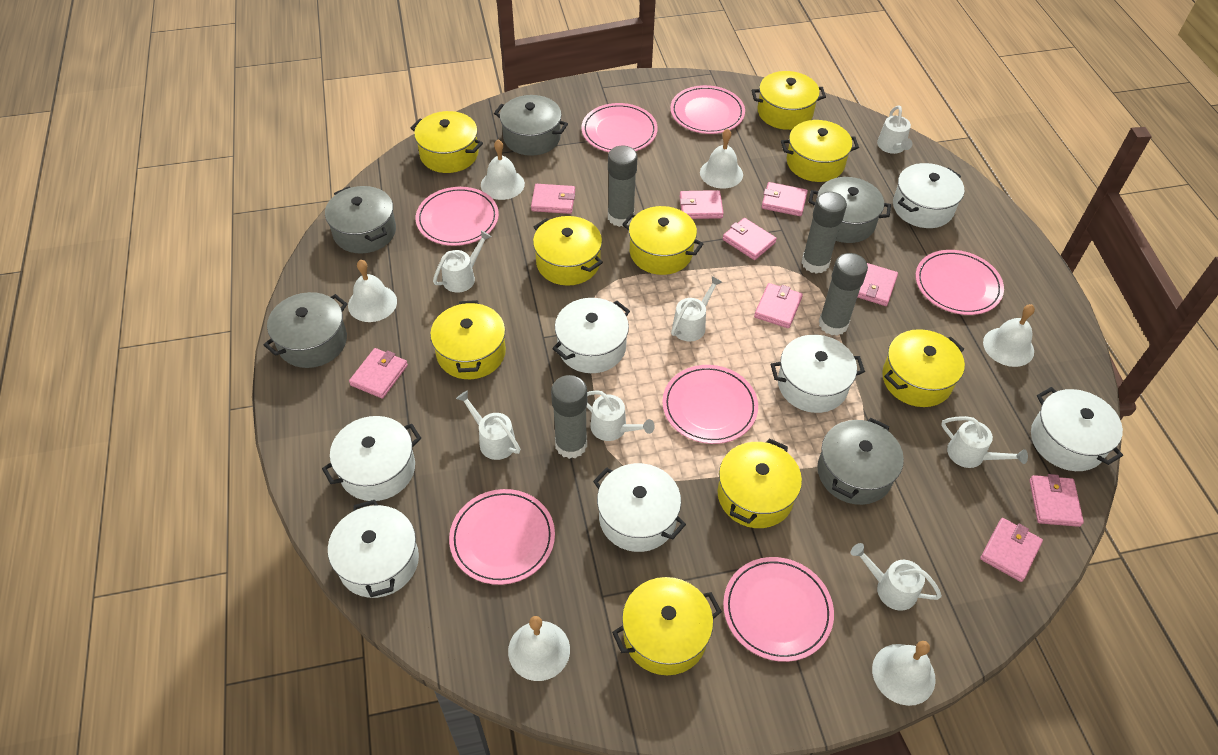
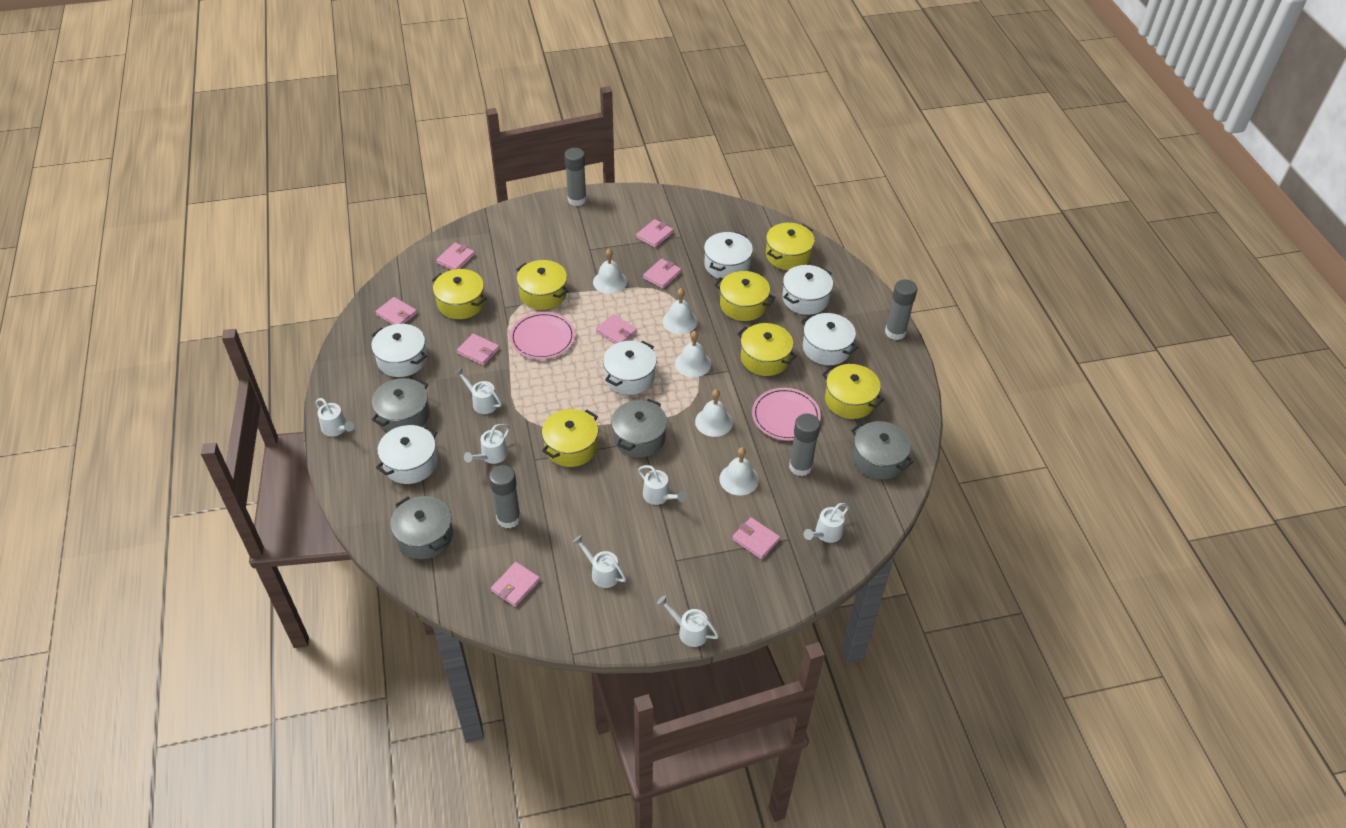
grey pot: 5 -> 4
pink plate: 7 -> 2
pink wallet: 9 -> 8
white bell: 6 -> 5
white pot: 7 -> 6
yellow pot: 9 -> 7

